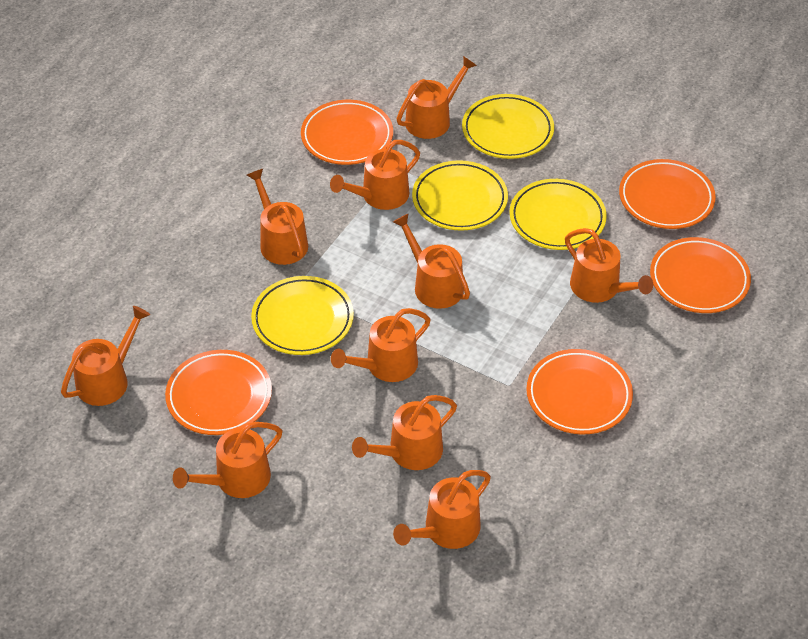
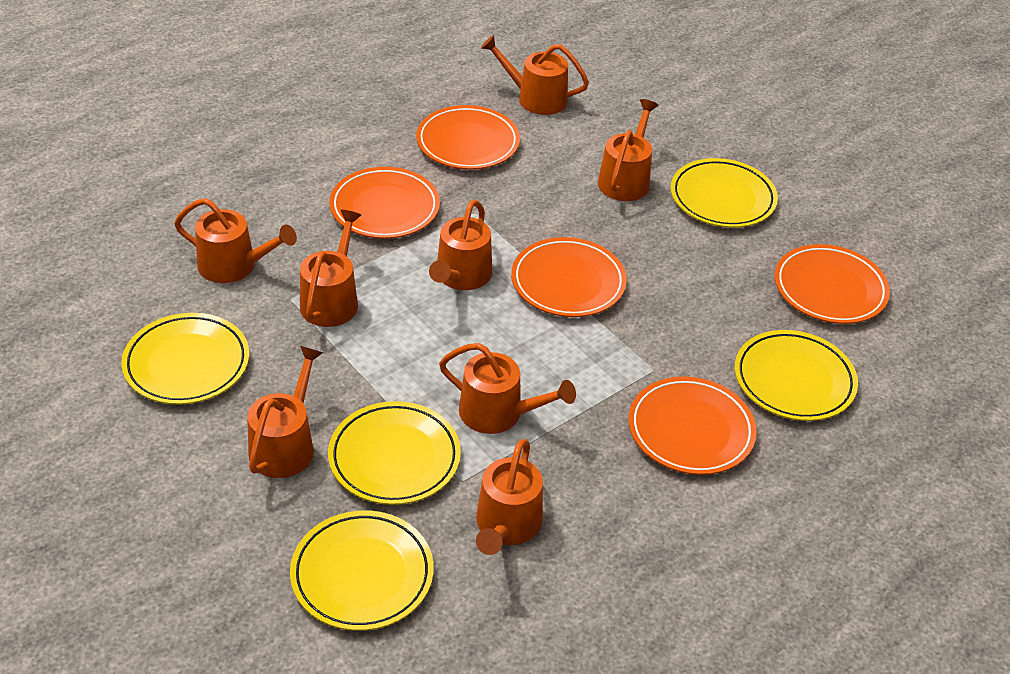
orange watering can: 10 -> 8
yellow plate: 4 -> 5

